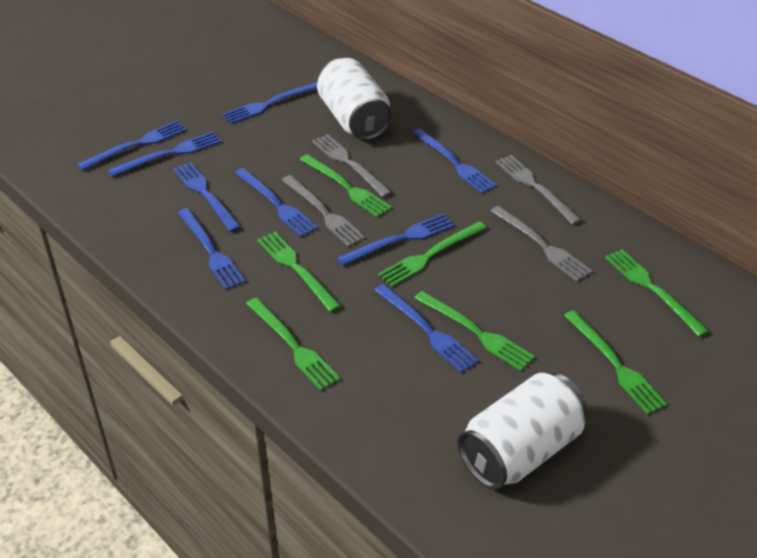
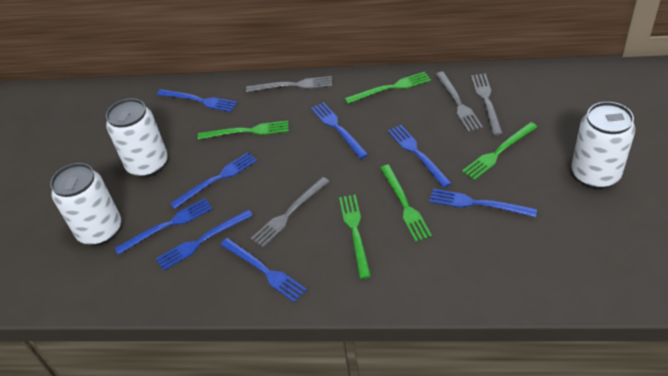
blue fork: 9 -> 8
green fork: 7 -> 5
white can: 2 -> 3

